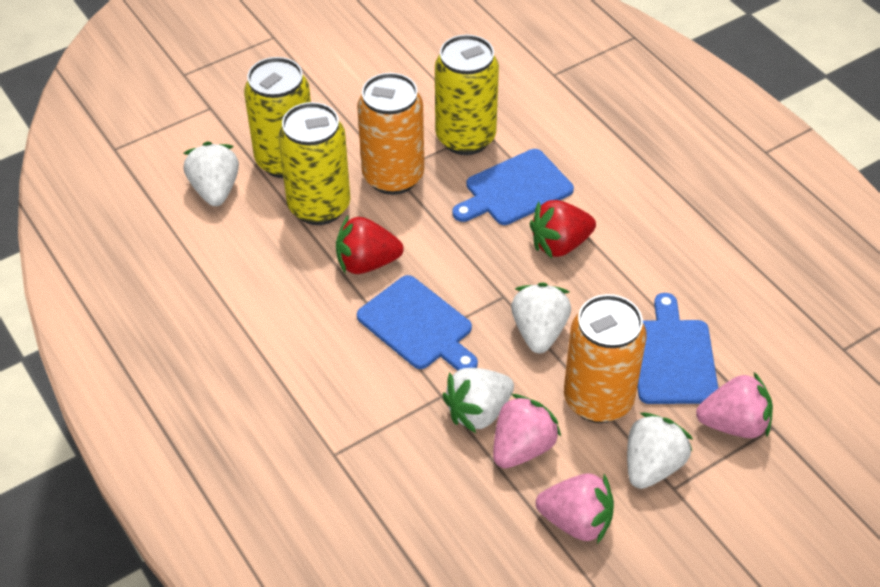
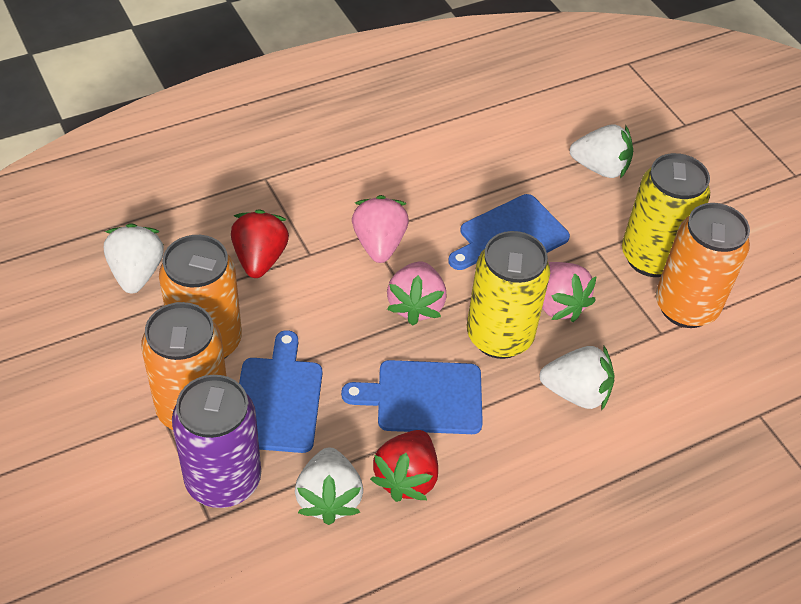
orange can: 2 -> 3
purple can: 0 -> 1
yellow can: 3 -> 2

